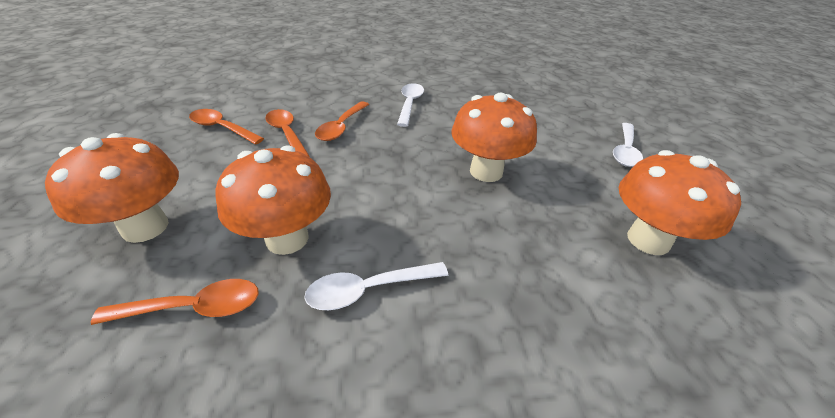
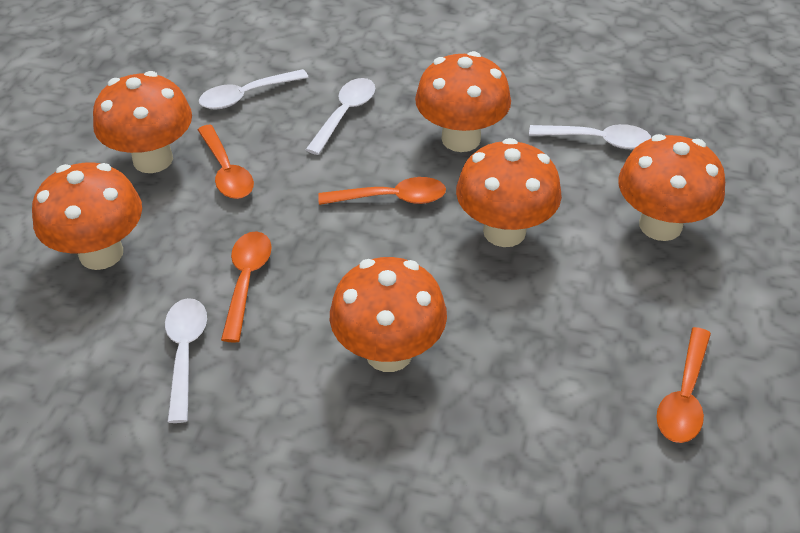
orange mushroom: 4 -> 6
white spoon: 3 -> 4

